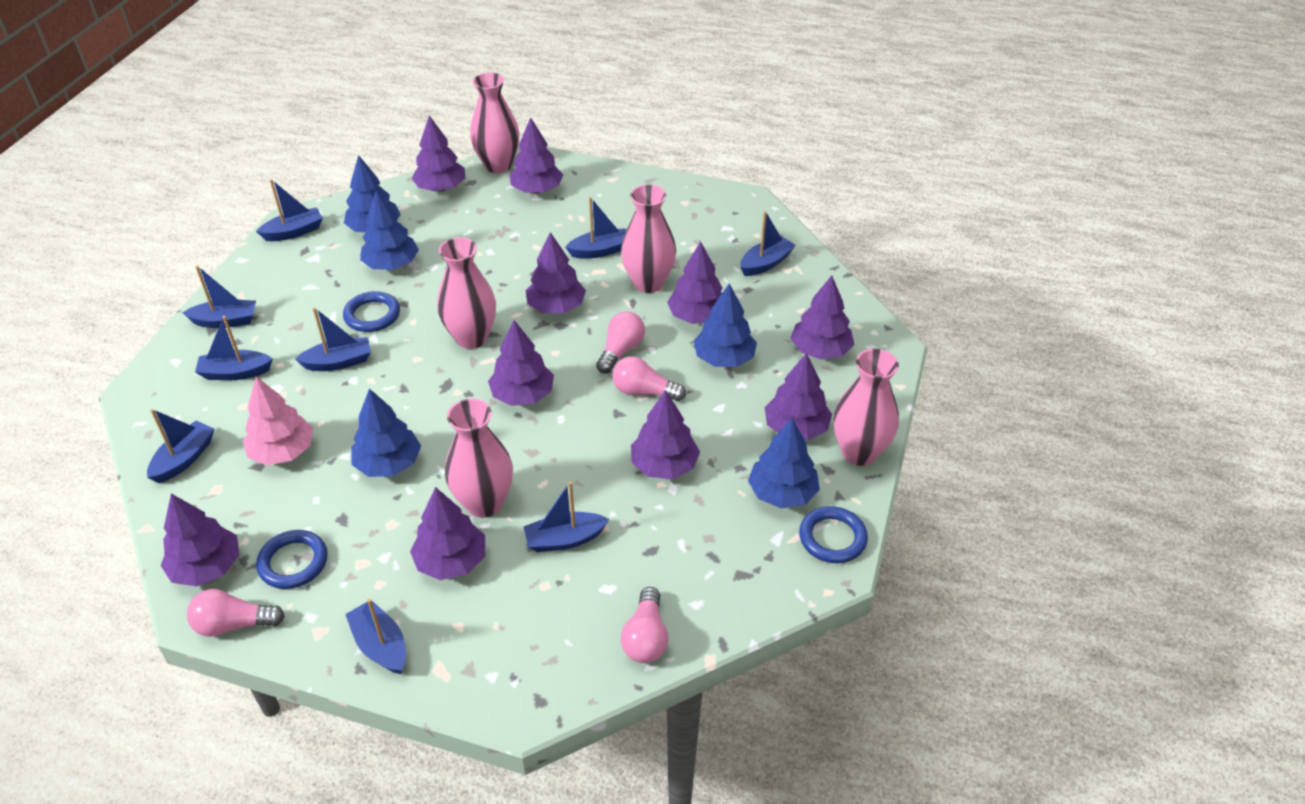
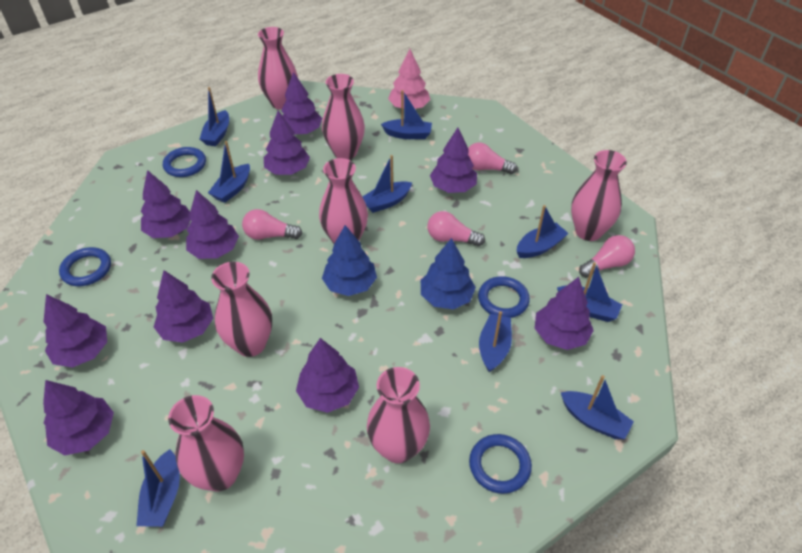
blue ring: 3 -> 4
blue tree: 5 -> 2
pink vase: 5 -> 7

